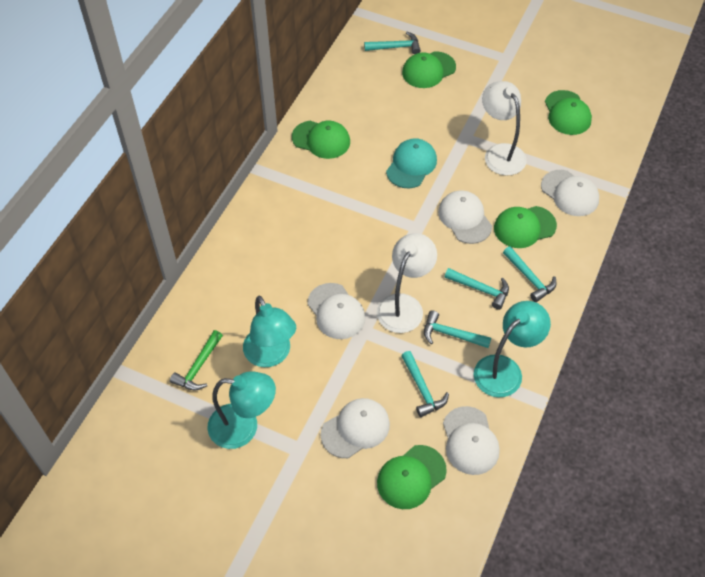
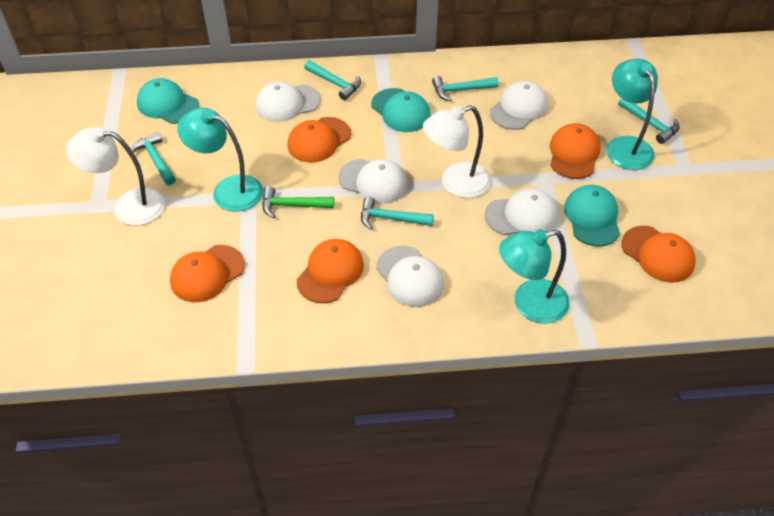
green cap: 5 -> 0
orange cap: 0 -> 5
turquoise cap: 1 -> 3

